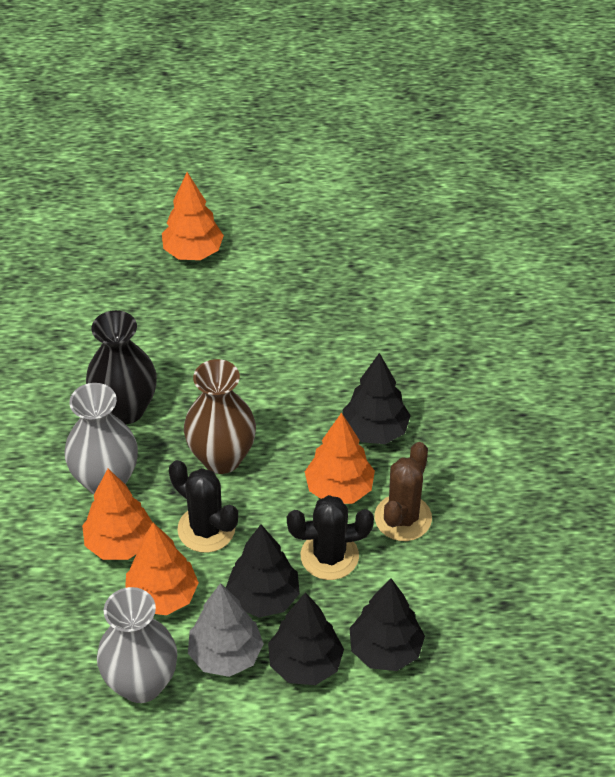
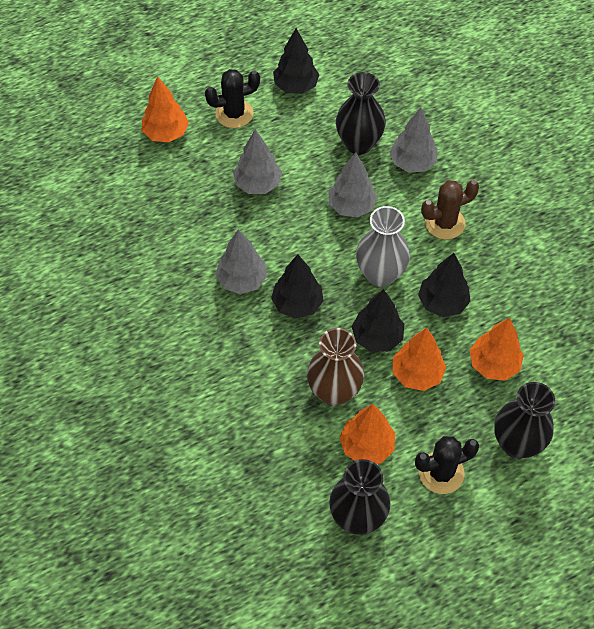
black vase: 1 -> 3
grey tree: 1 -> 4
grey vase: 2 -> 1

